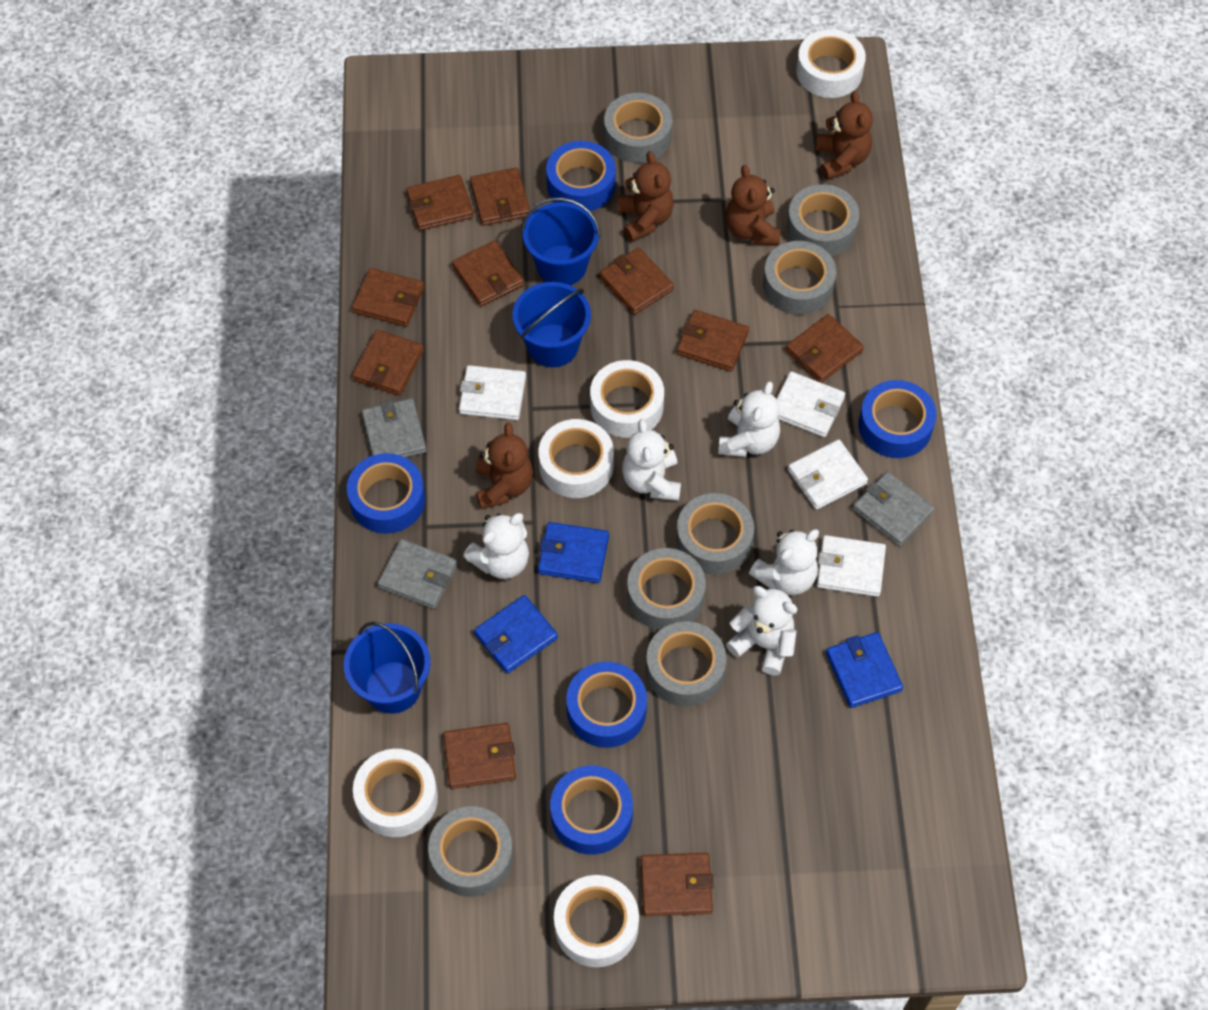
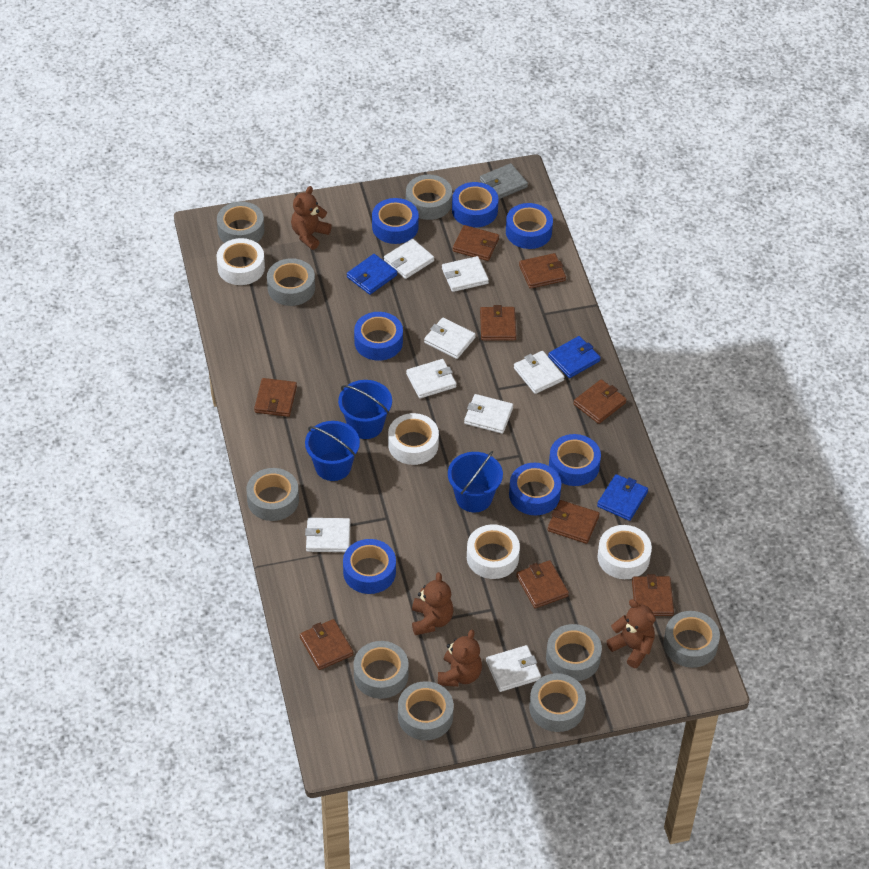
blue tape: 5 -> 7
brown wallet: 10 -> 9
grey tape: 7 -> 9
grey wallet: 3 -> 1
white tape: 5 -> 4
white teddy bear: 5 -> 0
white wallet: 4 -> 8

